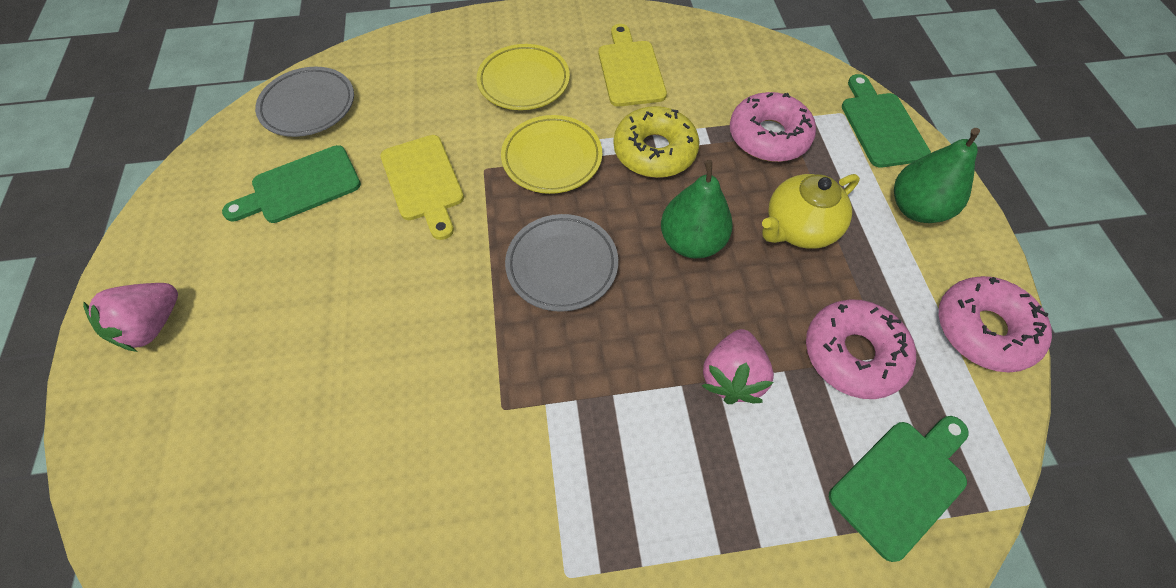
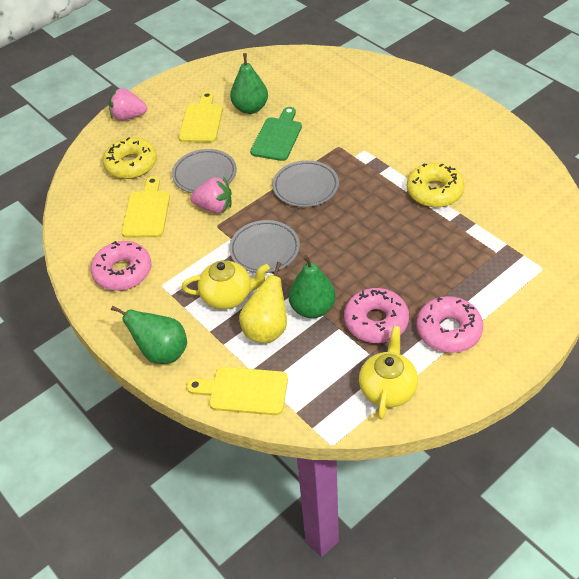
green cutting board: 3 -> 1
green pear: 2 -> 3
grey plate: 2 -> 3
yellow cutting board: 2 -> 3
yellow donut: 1 -> 2
yellow pear: 0 -> 1
yellow plate: 2 -> 0
yellow teapot: 1 -> 2

